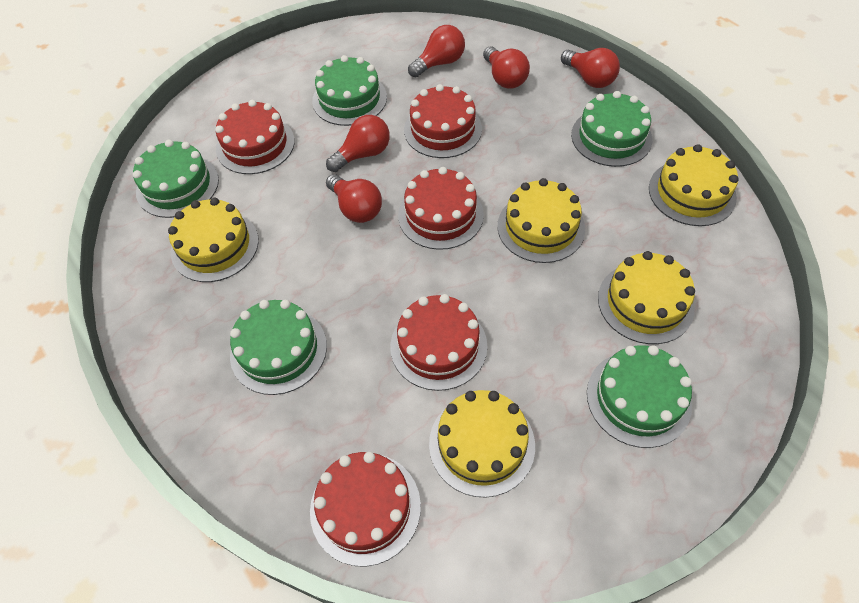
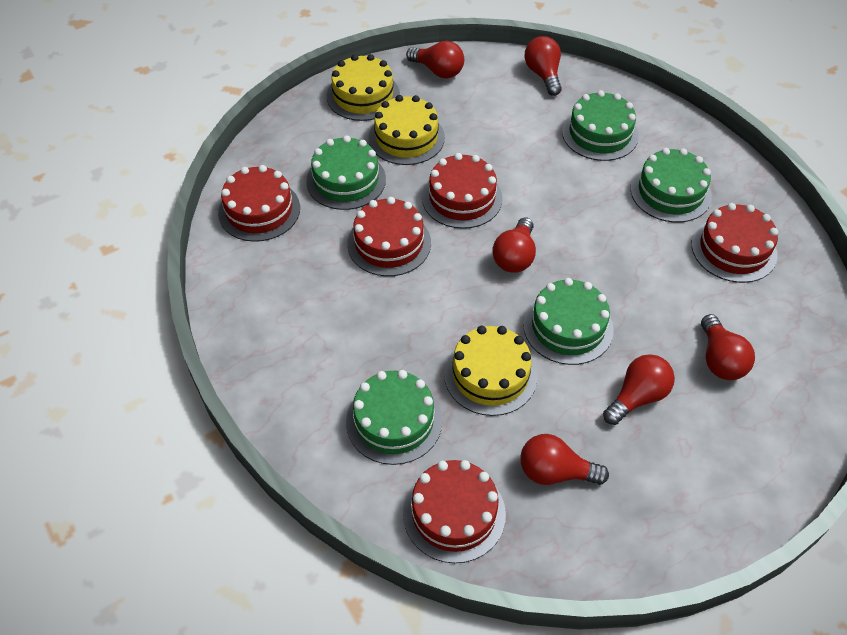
red light bulb: 5 -> 6
yellow cake: 5 -> 3

